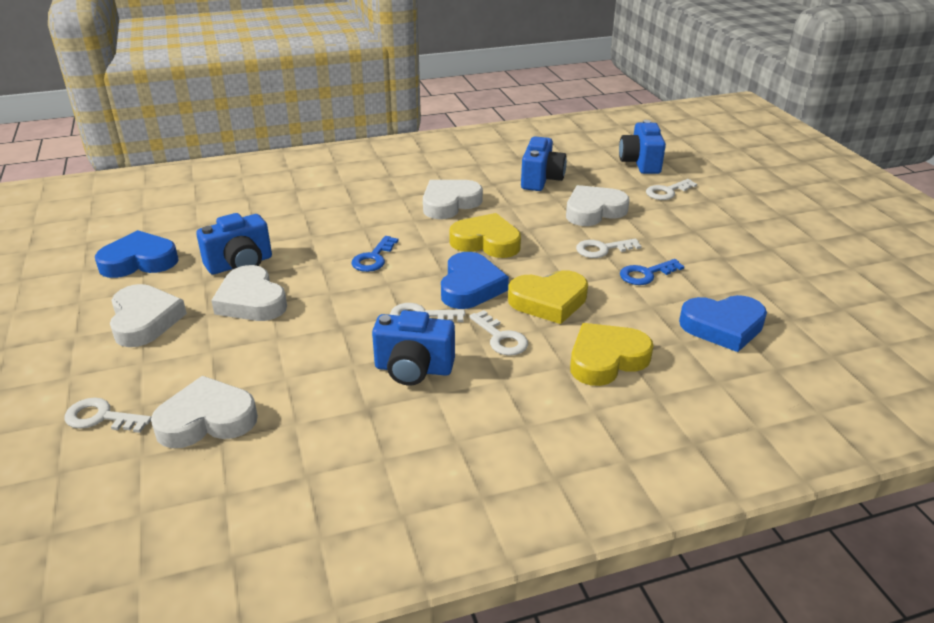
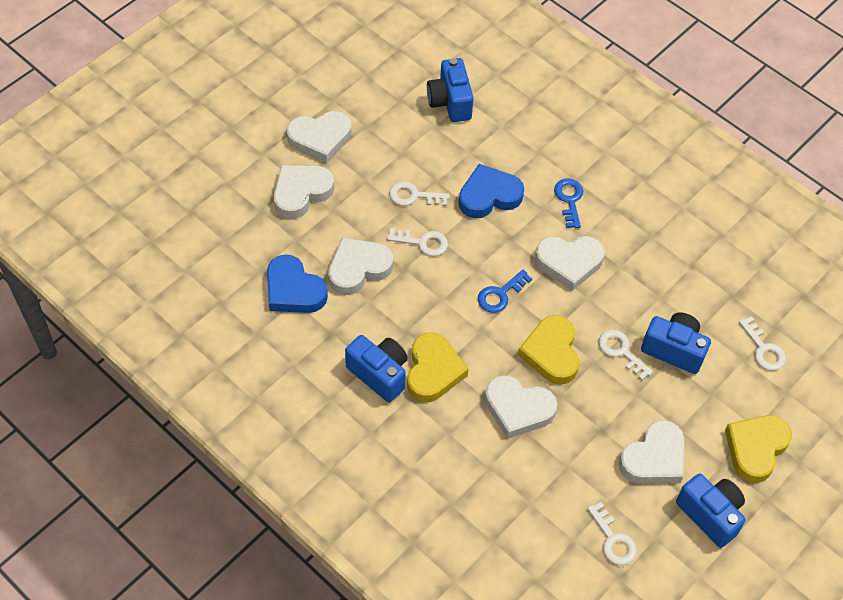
blue heart: 3 -> 2
white heart: 5 -> 6

